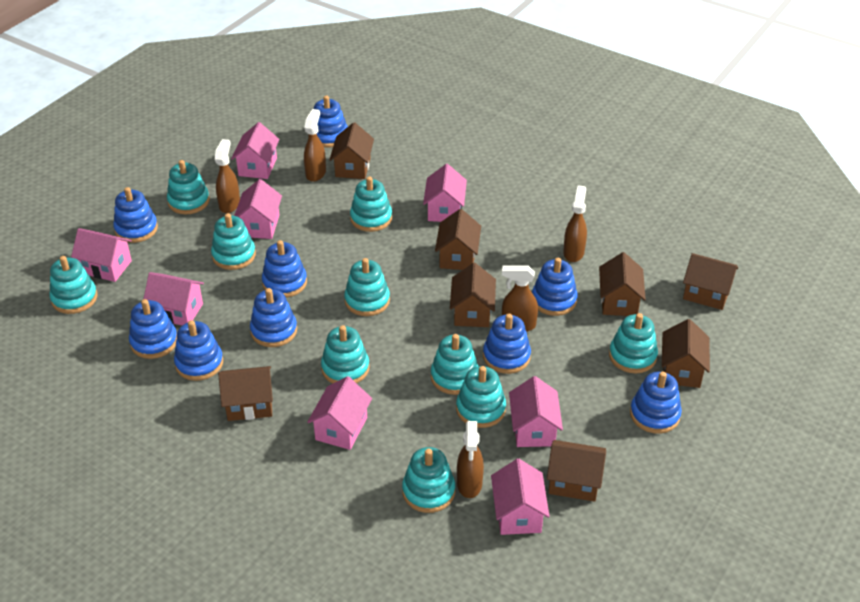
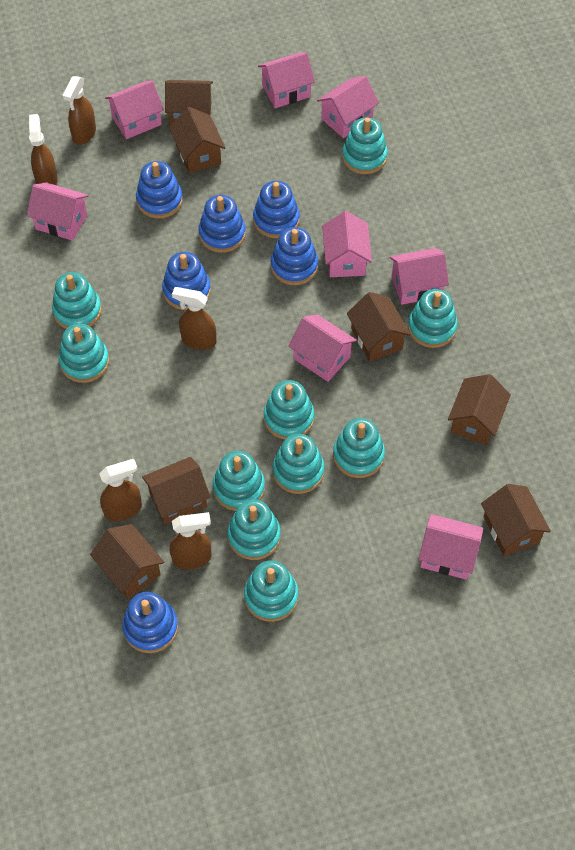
blue stacking toy: 9 -> 6
brown house: 8 -> 7

